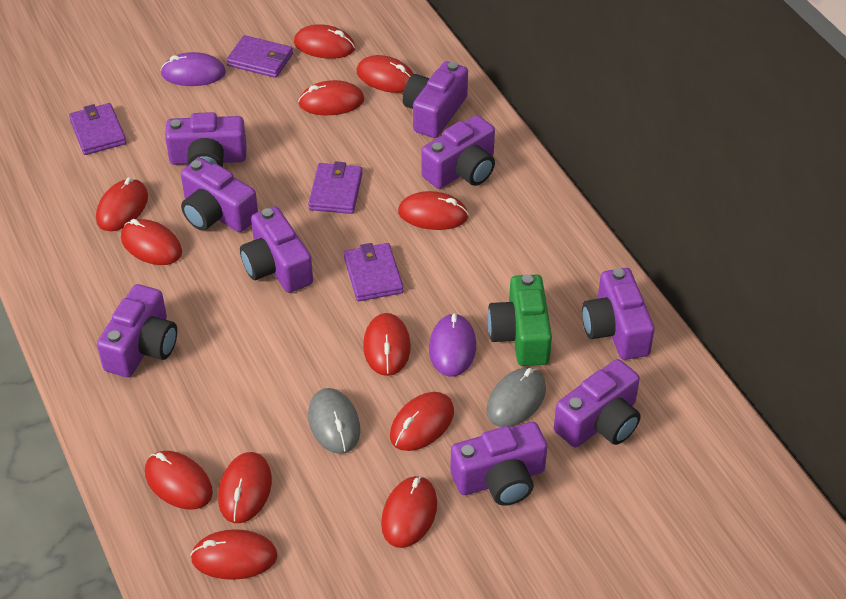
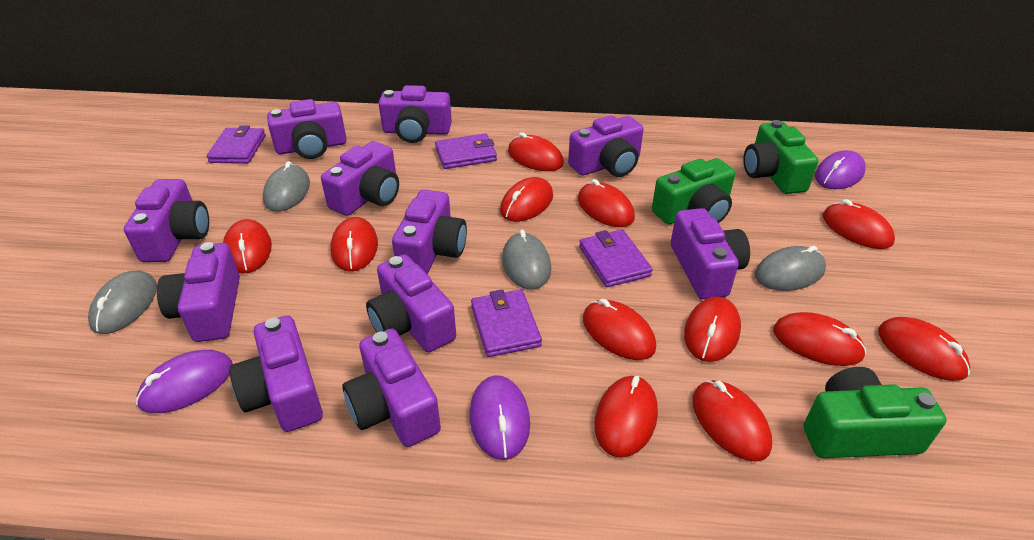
green camera: 1 -> 3
grey mouse: 2 -> 4
purple camera: 9 -> 11
purple mouse: 2 -> 3

